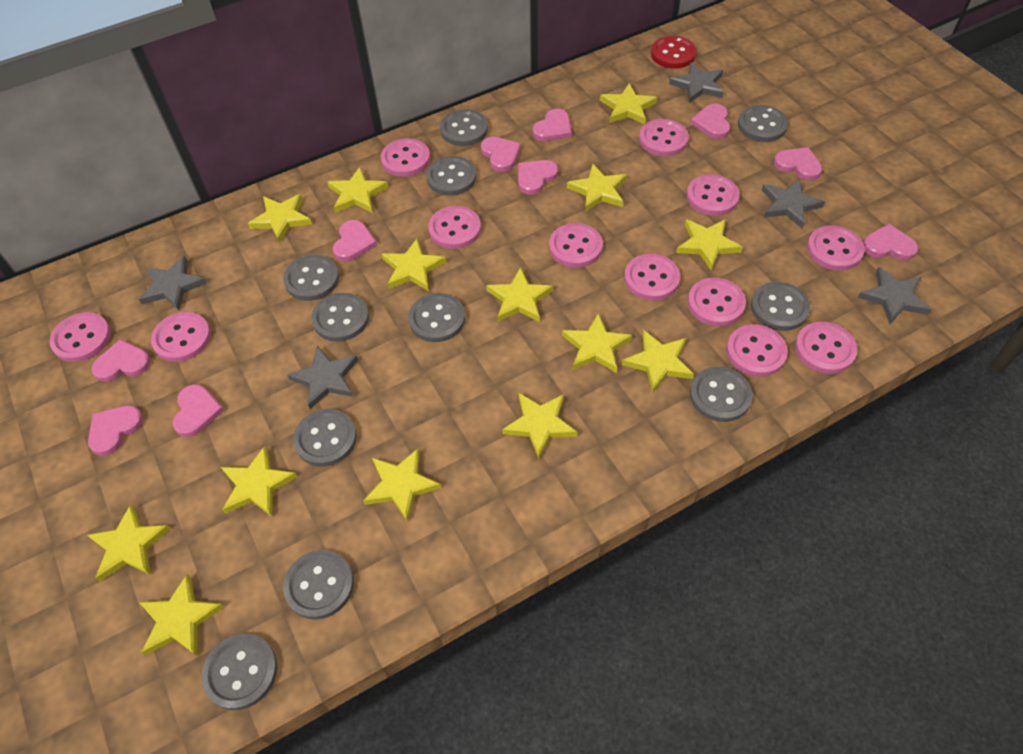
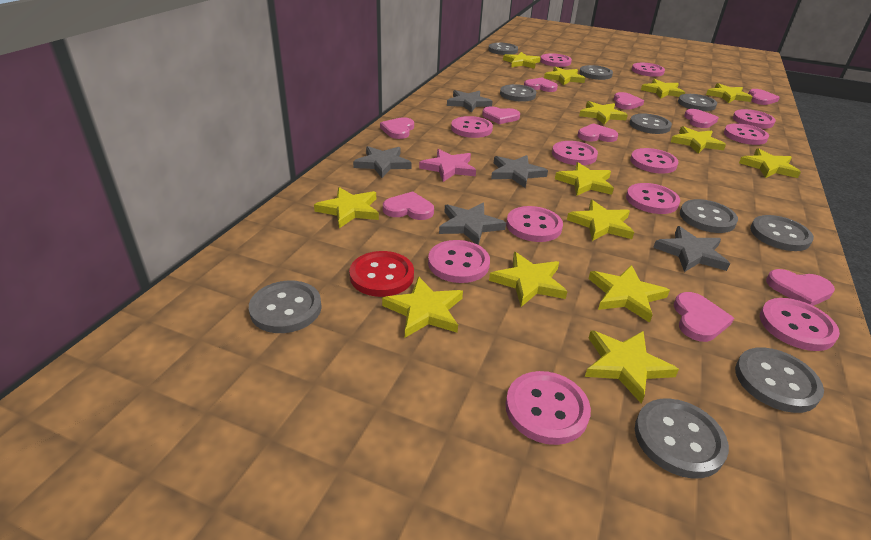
grey button: 11 -> 10
pink star: 0 -> 1

